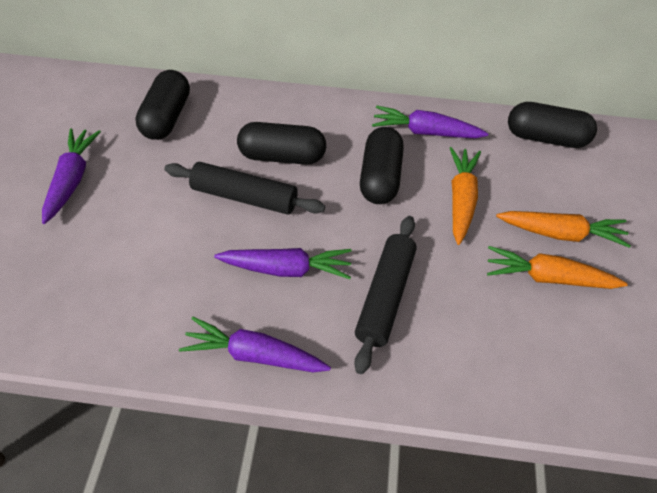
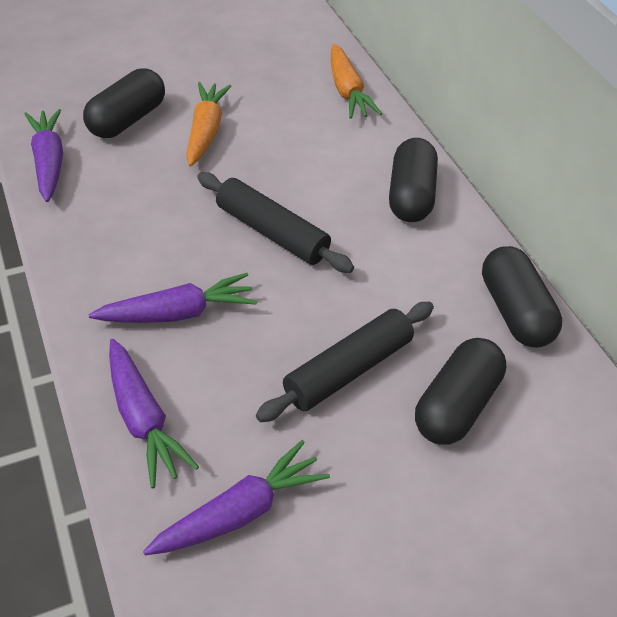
orange carrot: 3 -> 2

